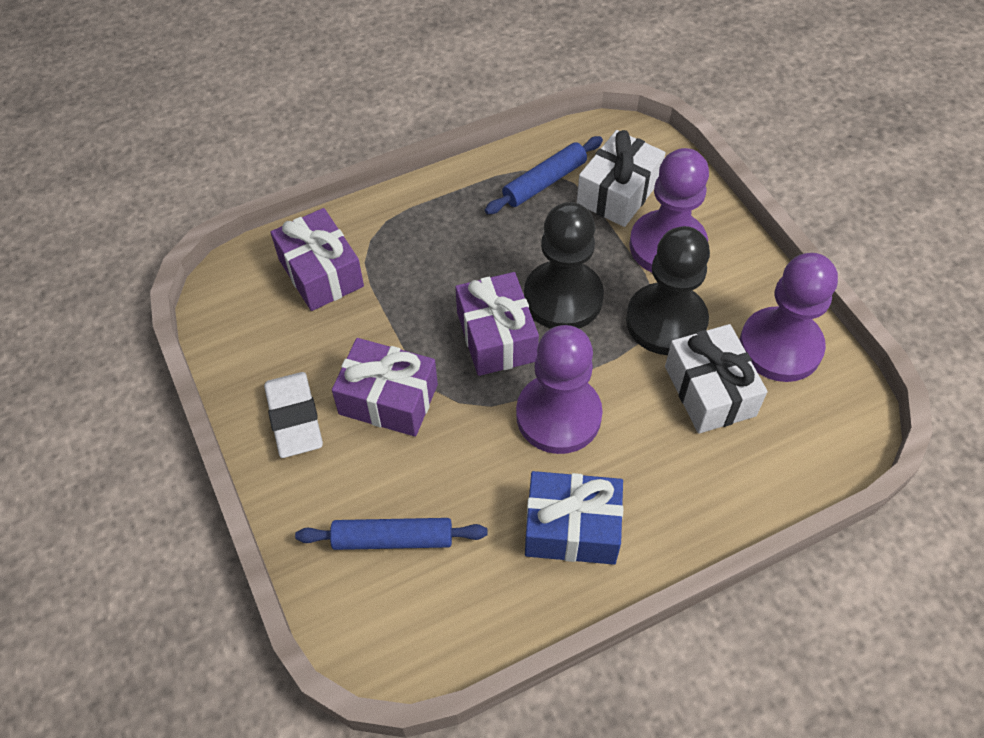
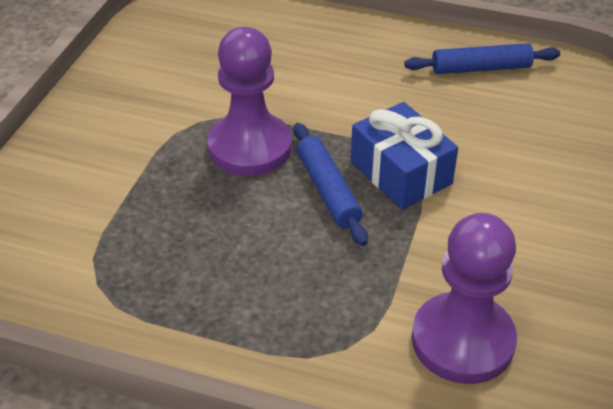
black pawn: 2 -> 0
purple gift: 3 -> 0
purple pawn: 3 -> 2
white eraser: 1 -> 0
white gift: 2 -> 0

